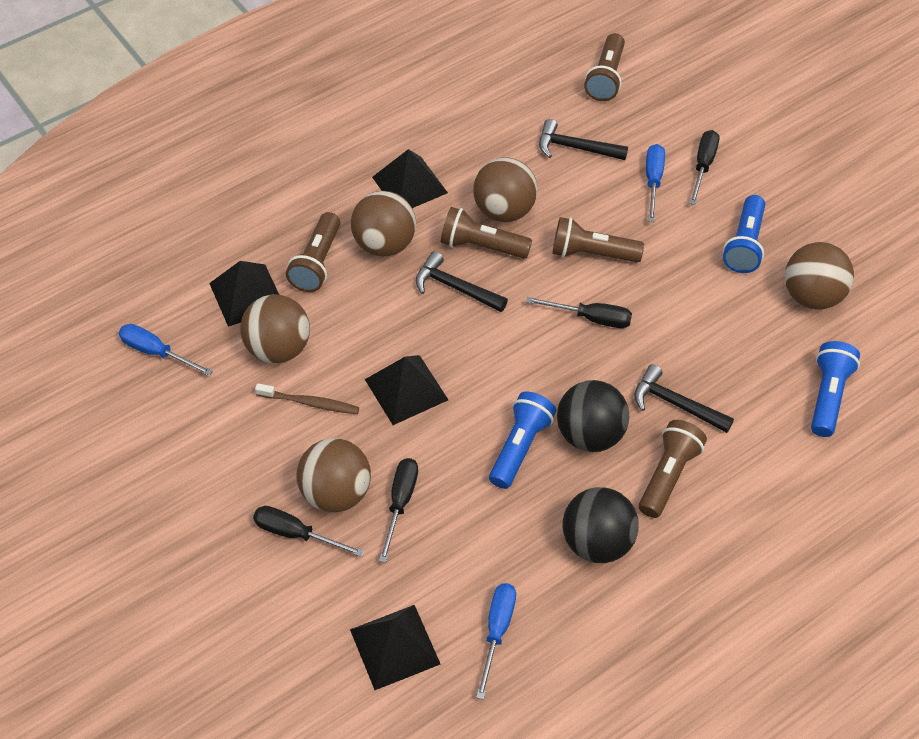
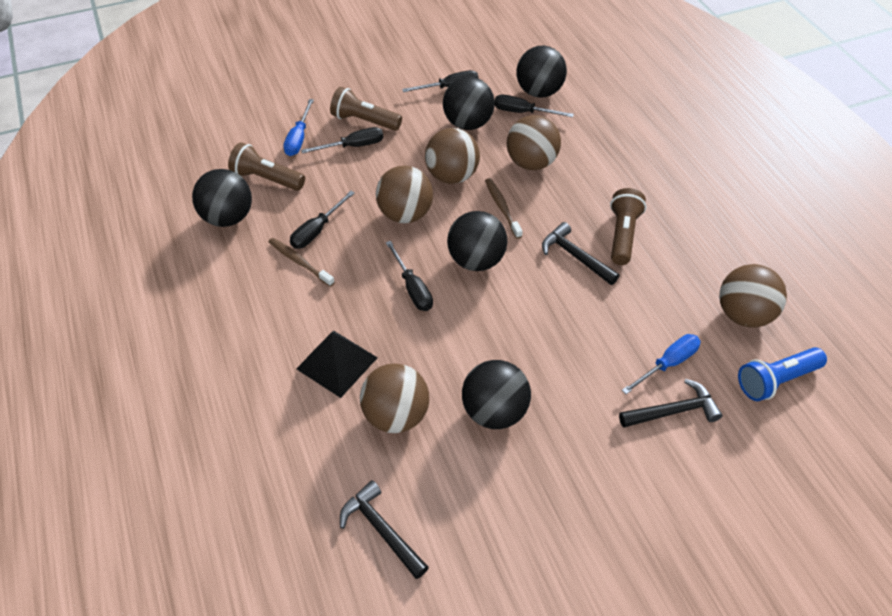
black ball: 2 -> 5
black pyramid: 4 -> 1
black screwdriver: 4 -> 5
blue flashlight: 3 -> 1
blue screwdriver: 3 -> 2
brown flashlight: 5 -> 3
brown toothbrush: 1 -> 2

